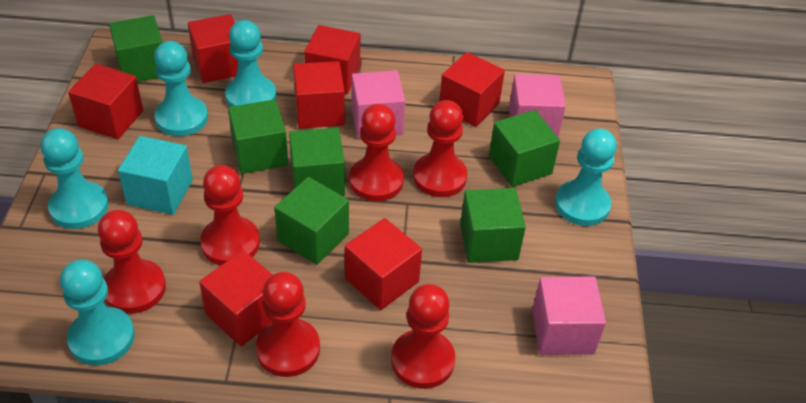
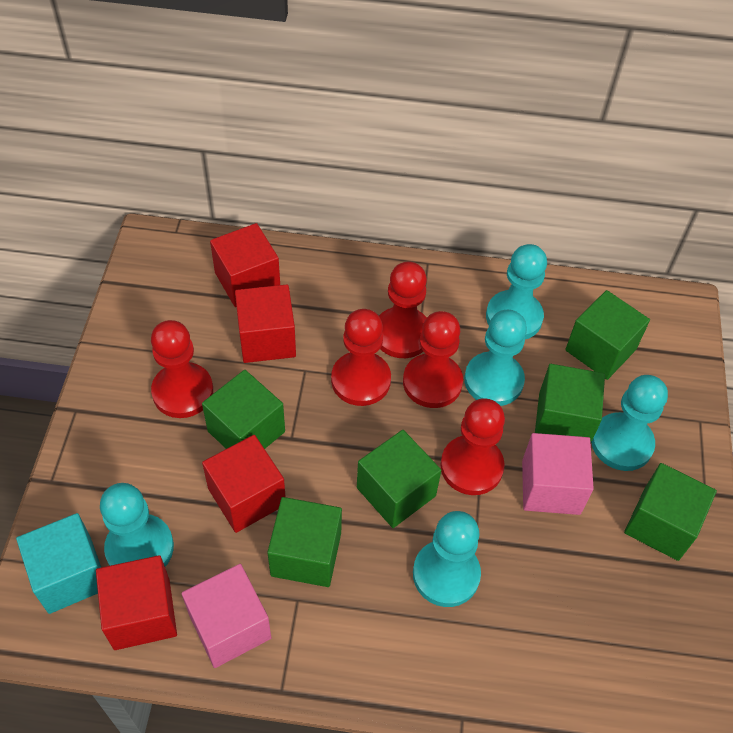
pink cube: 3 -> 2
red cube: 7 -> 4
red pawn: 6 -> 5

